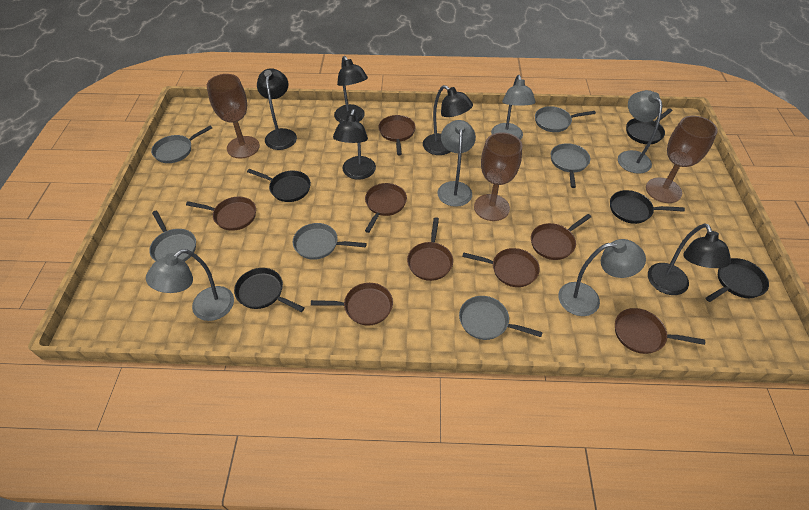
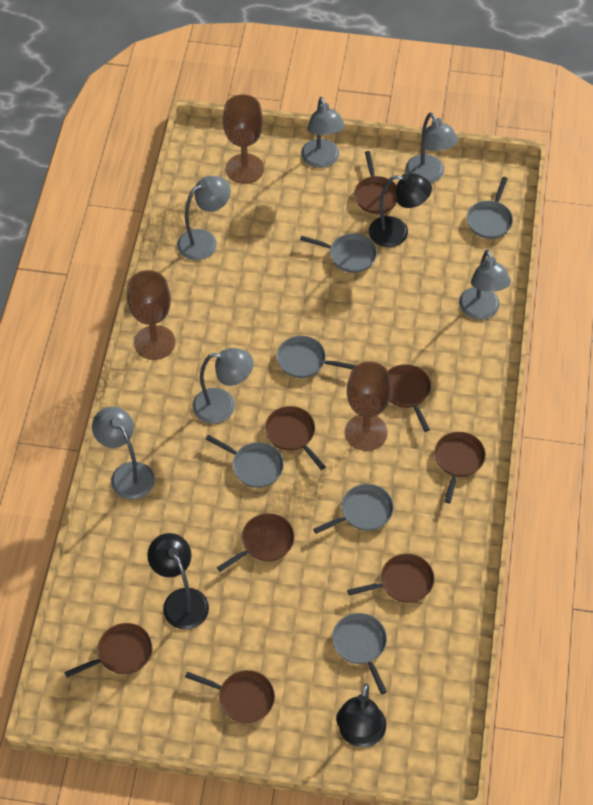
black lamp: 5 -> 3
black pan: 5 -> 0
grey lamp: 5 -> 6

